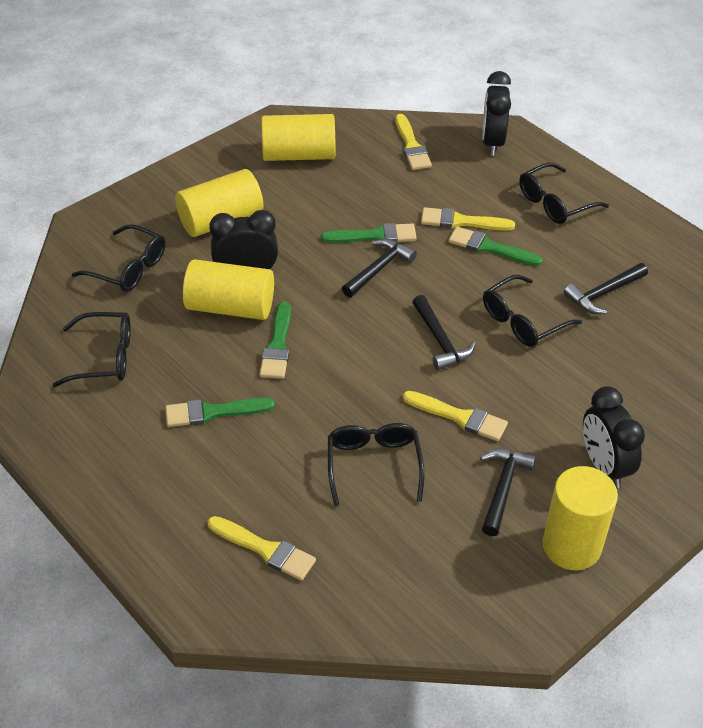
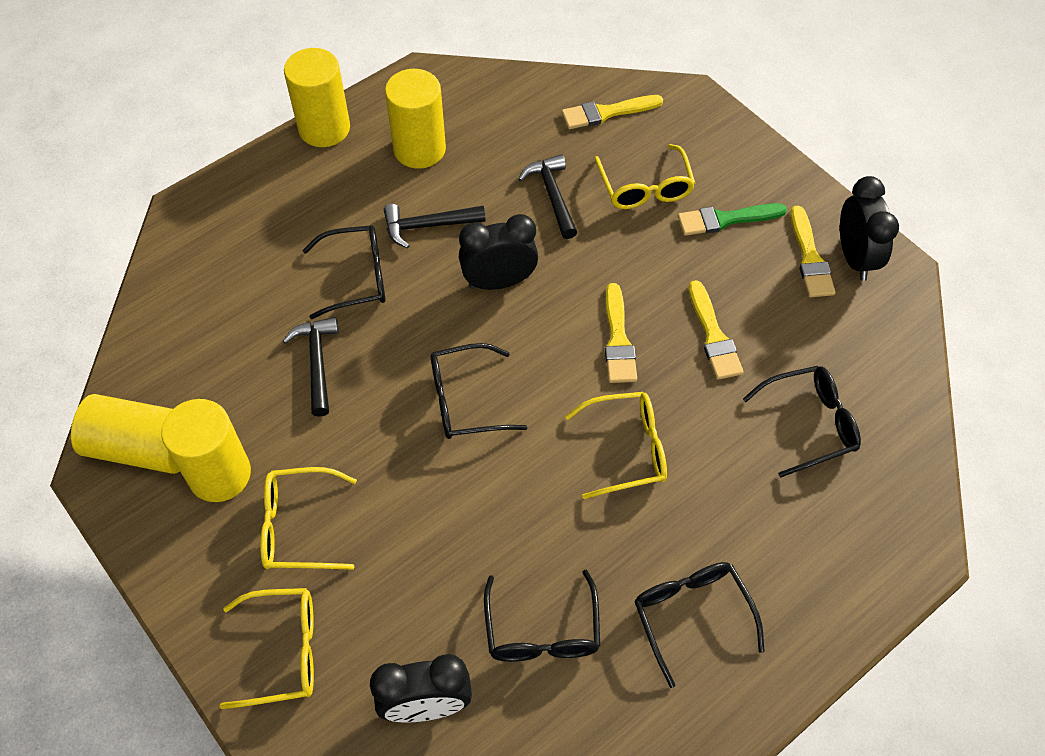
black hammer: 4 -> 3
green brush: 4 -> 1
yellow glasses: 0 -> 4

